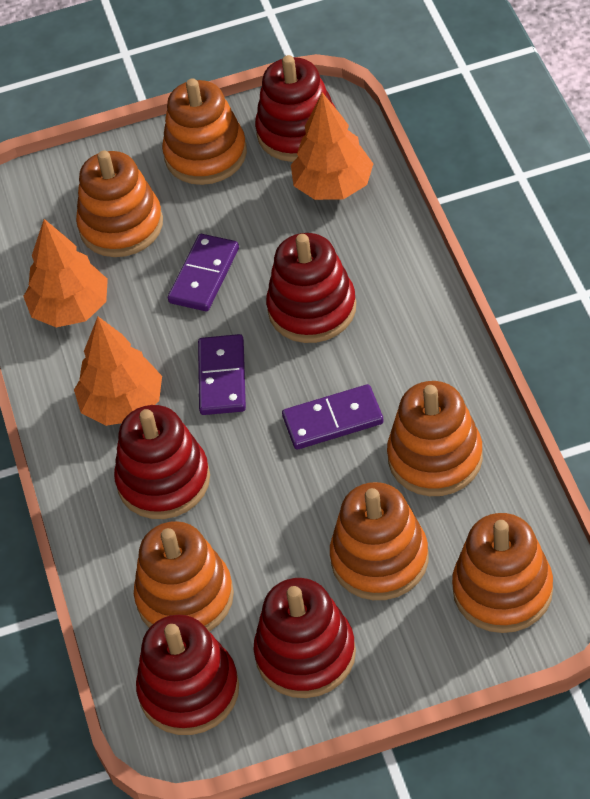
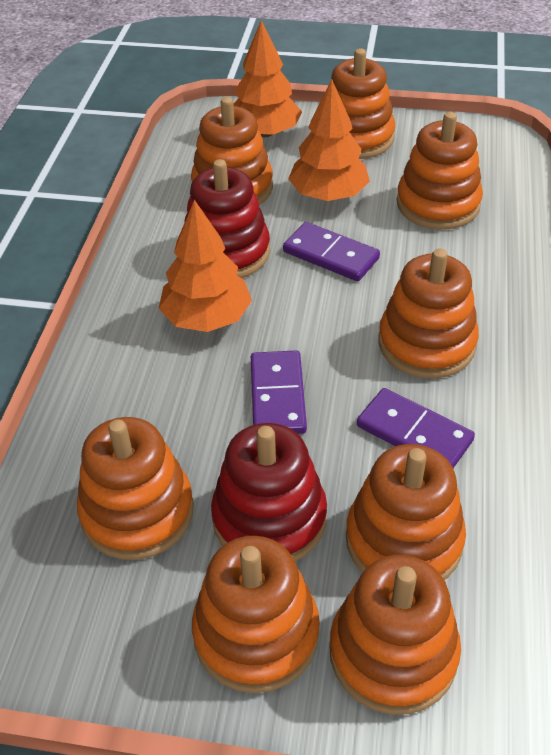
orange stacking toy: 6 -> 8
red stacking toy: 5 -> 2

